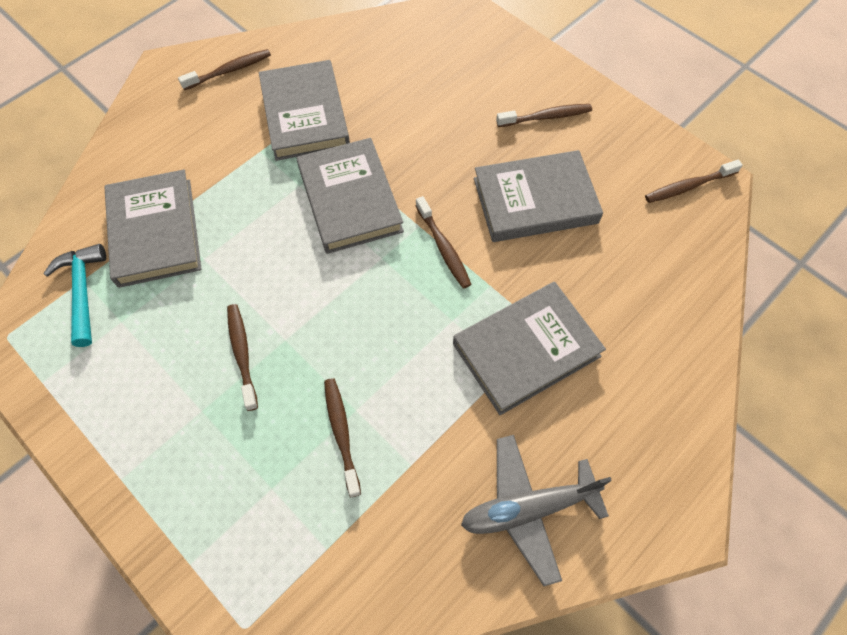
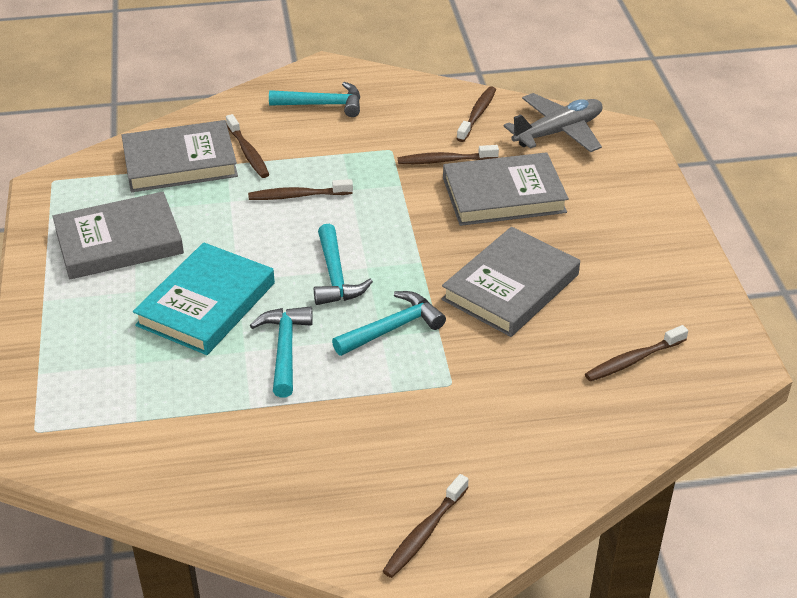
grey book: 5 -> 4
turquoise book: 0 -> 1
turquoise hammer: 1 -> 4

